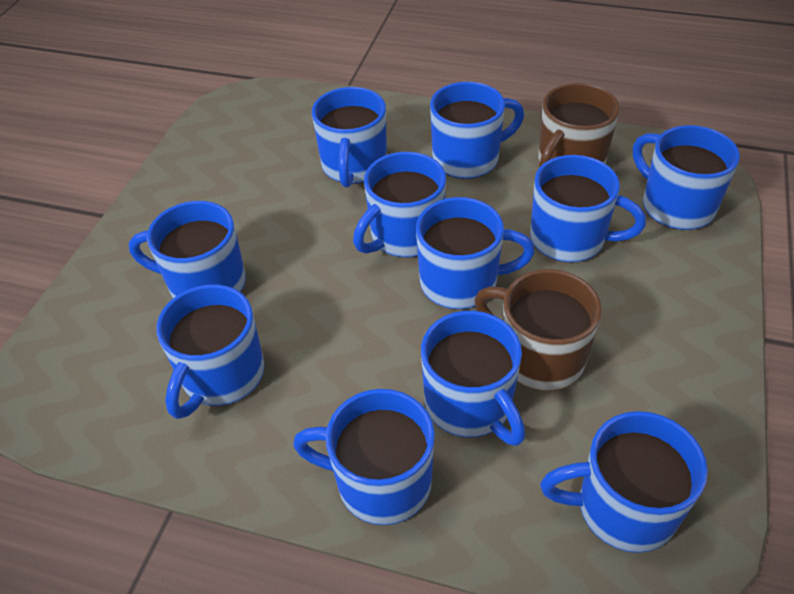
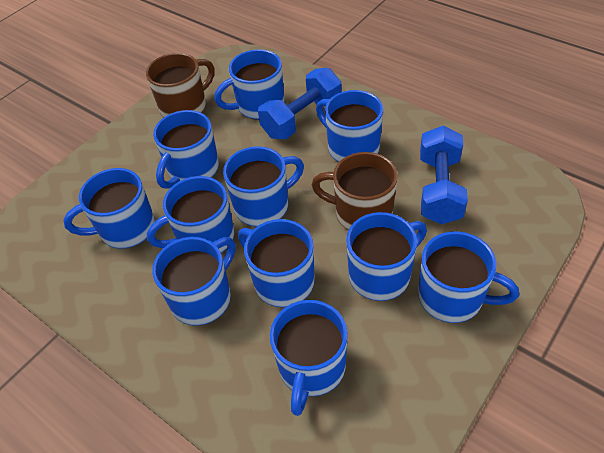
blue dumbbell: 0 -> 2

